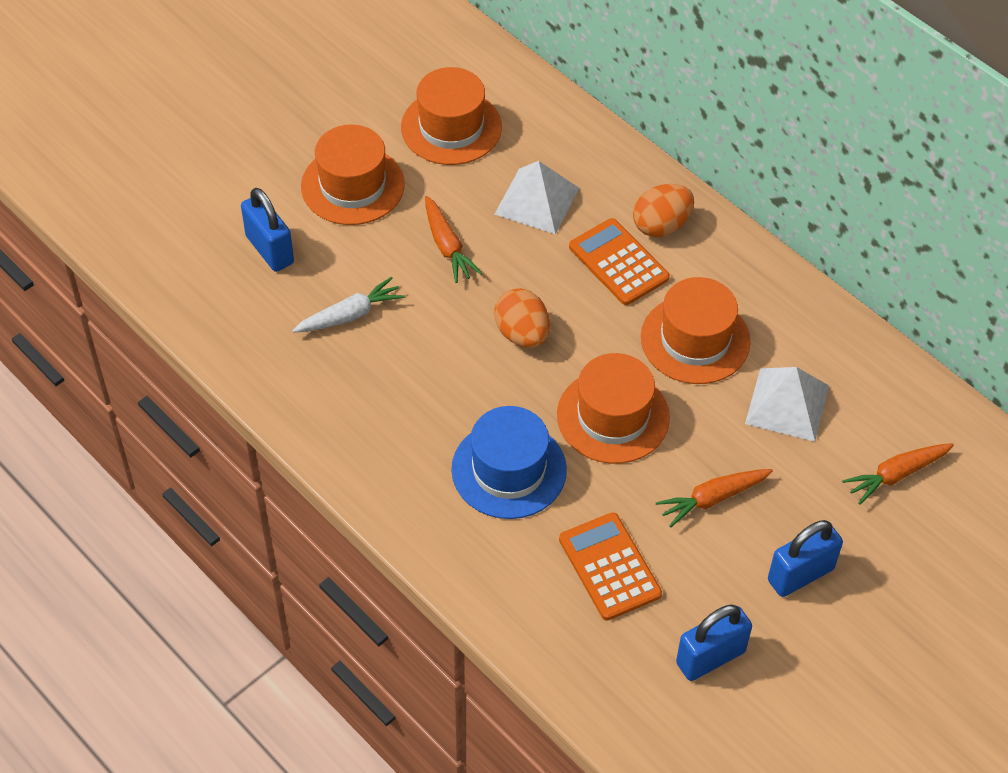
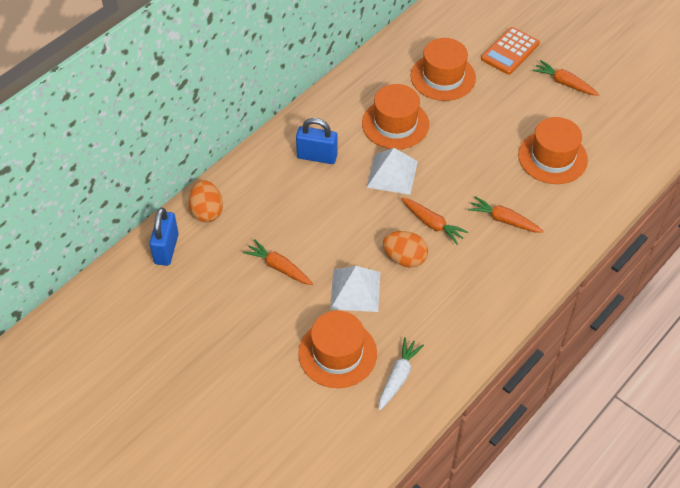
blue hat: 1 -> 0
blue padlock: 3 -> 2
orange calculator: 2 -> 1
orange carrot: 3 -> 4

